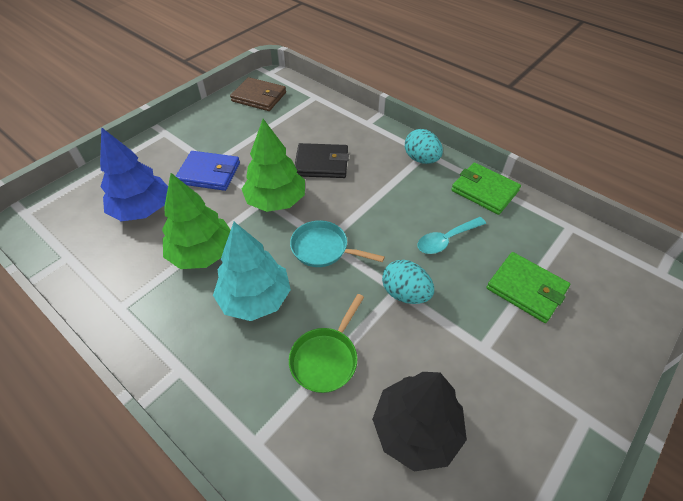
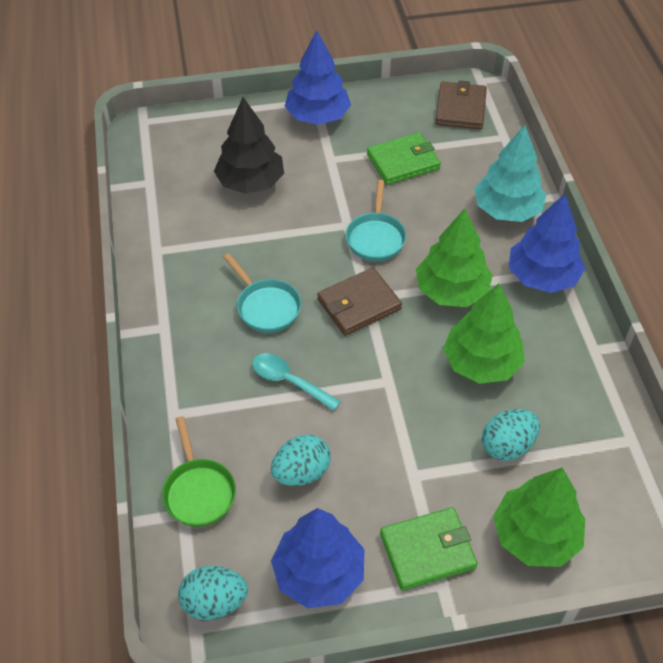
black wallet: 1 -> 0
blue tree: 1 -> 3
blue wallet: 1 -> 0
brown wallet: 1 -> 2
green tree: 2 -> 3
turquoise egg: 2 -> 3
turquoise pan: 1 -> 2

